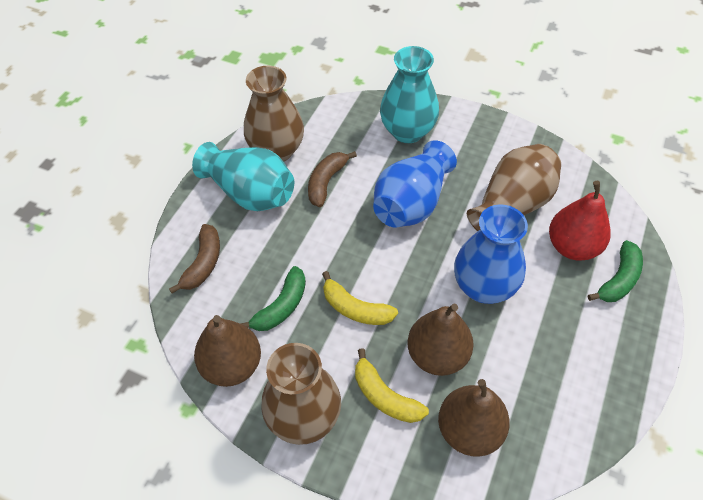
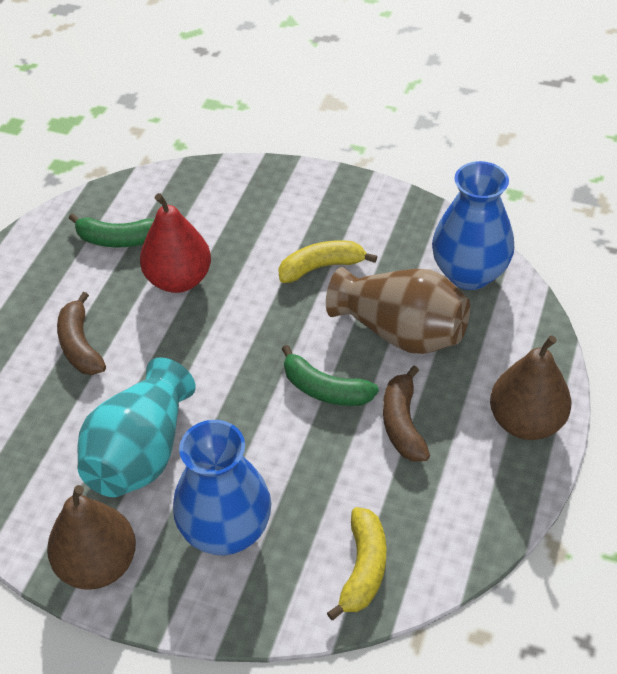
brown pear: 3 -> 2
brown vase: 3 -> 1
turquoise vase: 2 -> 1

